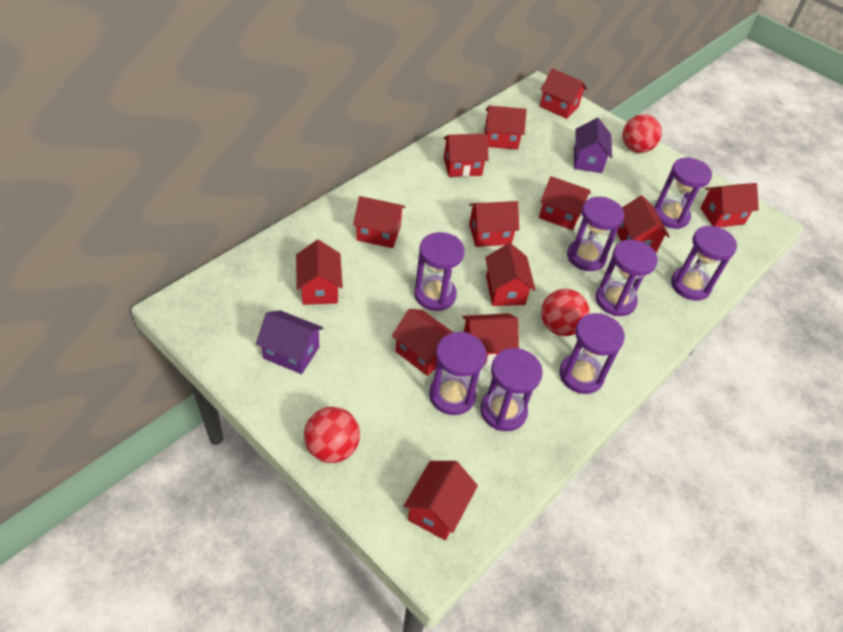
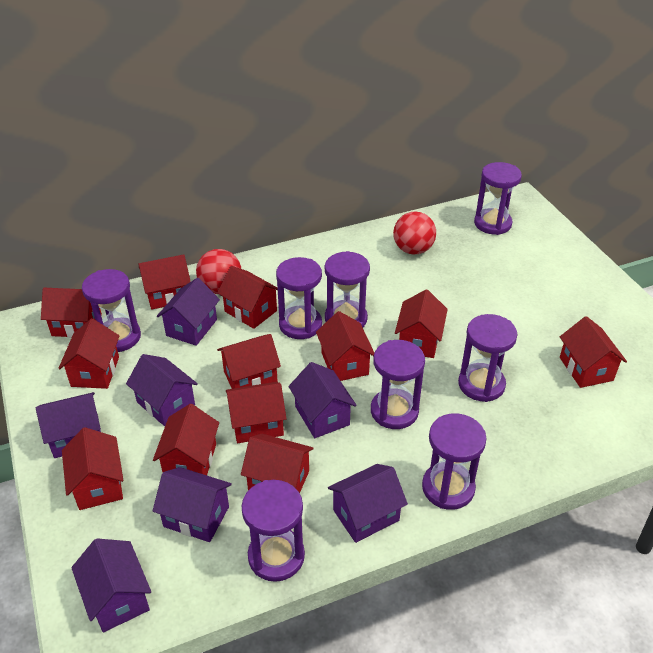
purple house: 2 -> 7
red ball: 3 -> 2
red house: 13 -> 12

